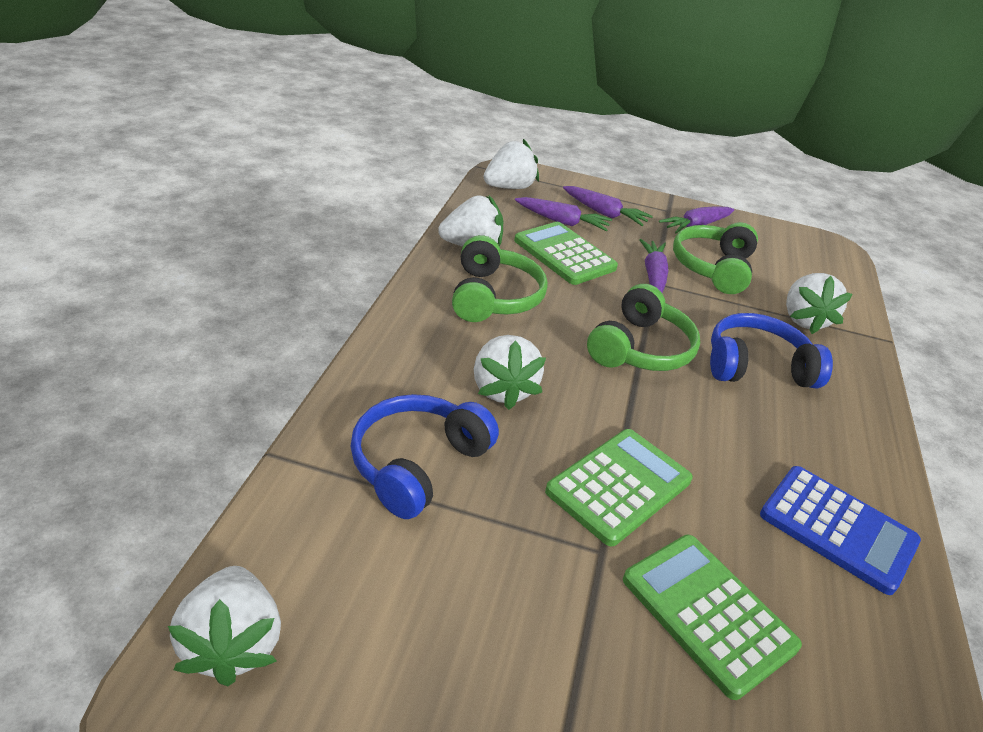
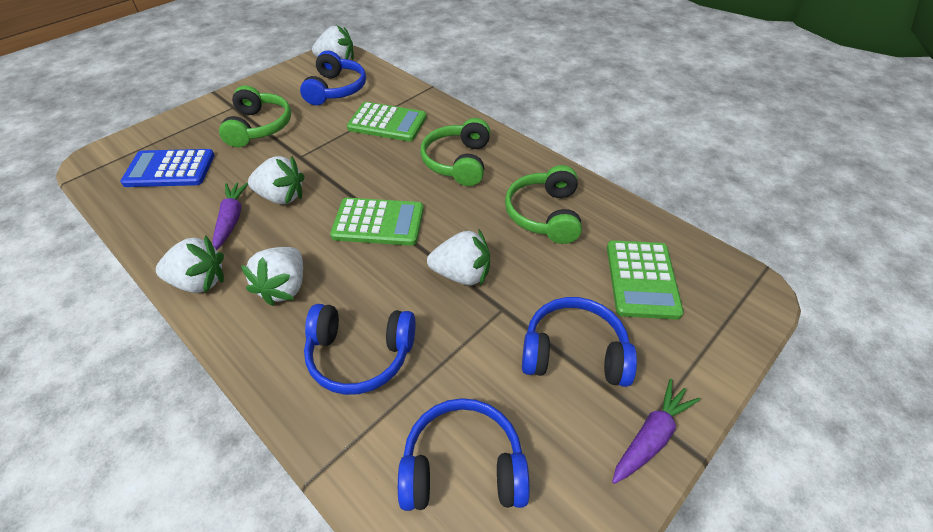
blue headphones: 2 -> 4
purple carrot: 4 -> 2

